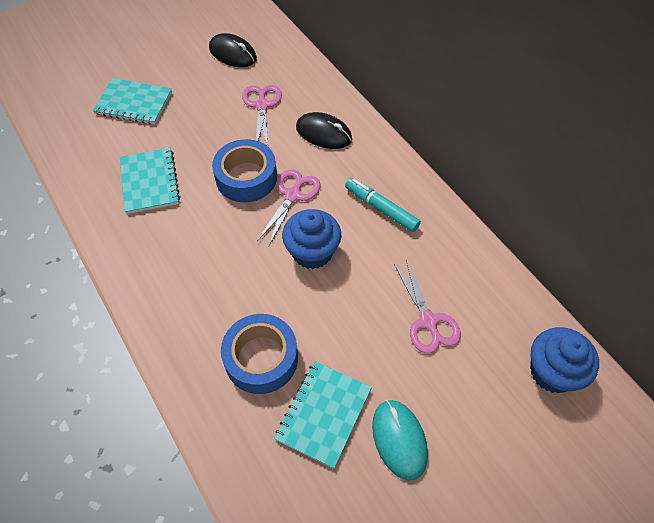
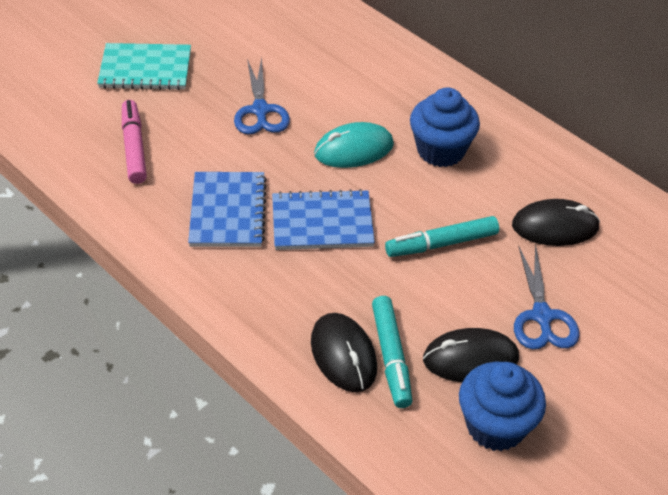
black mouse: 2 -> 3
blue notebook: 0 -> 2
blue scissors: 0 -> 2
blue tape: 2 -> 0
pink marker: 0 -> 1
pink scissors: 3 -> 0
turquoise marker: 1 -> 2
turquoise notebook: 3 -> 1

